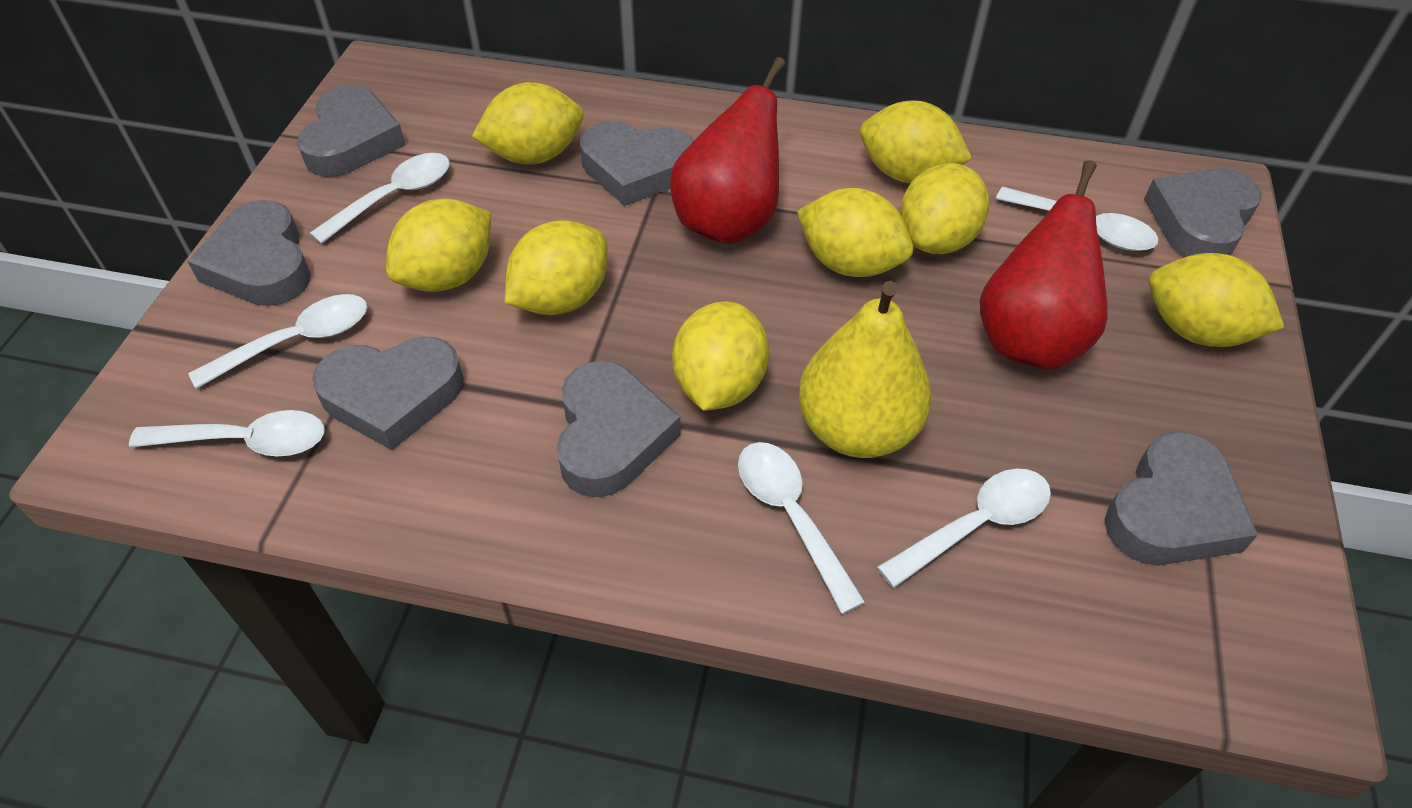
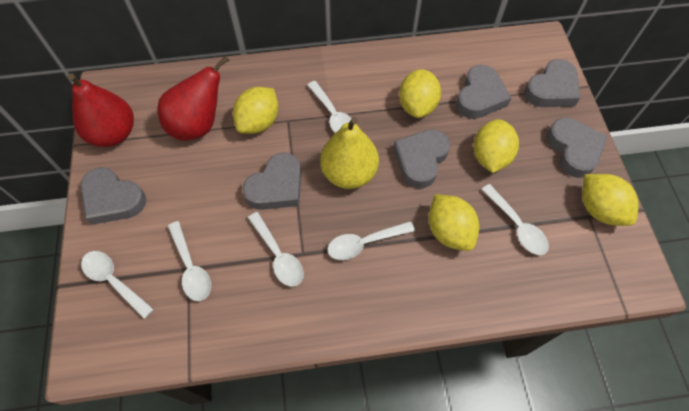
grey heart: 7 -> 6
yellow lemon: 8 -> 5

